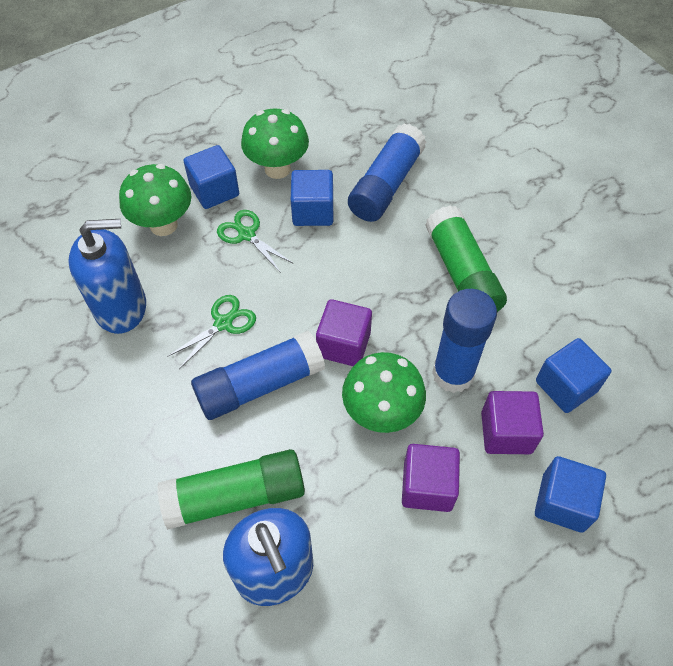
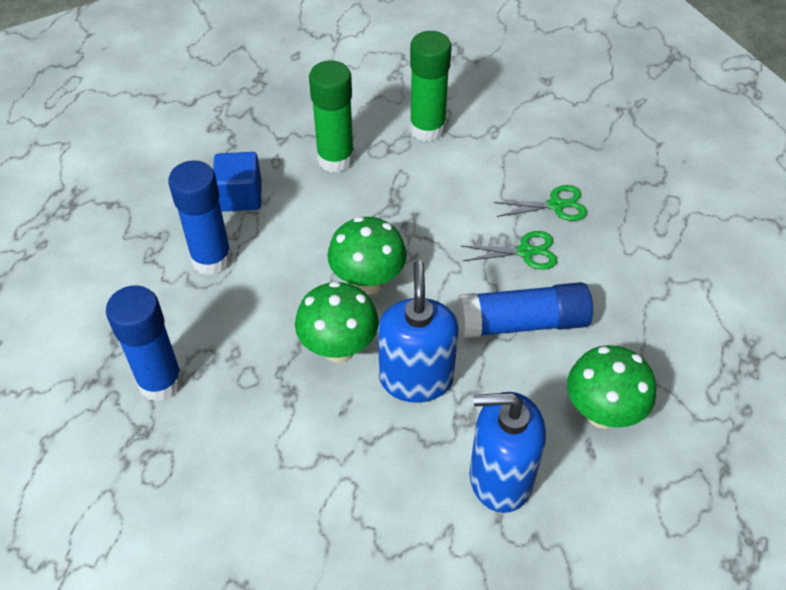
blue cube: 4 -> 1
purple cube: 3 -> 0

